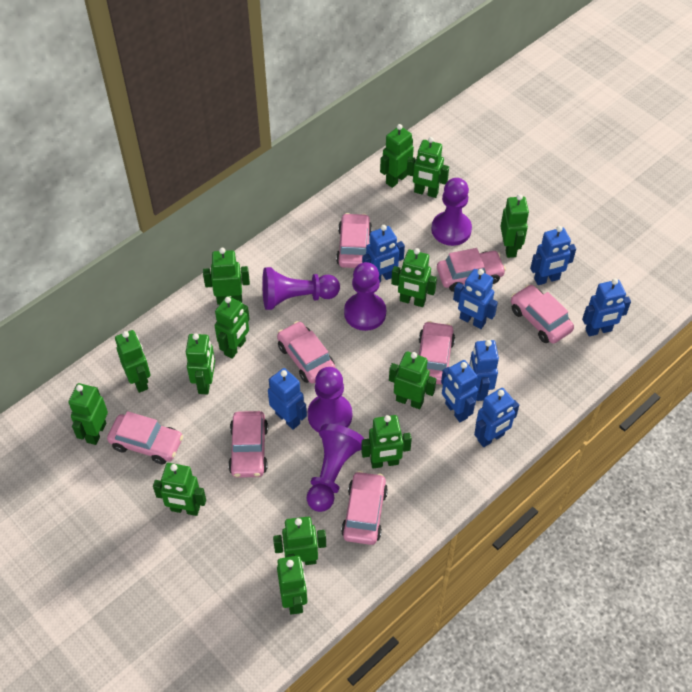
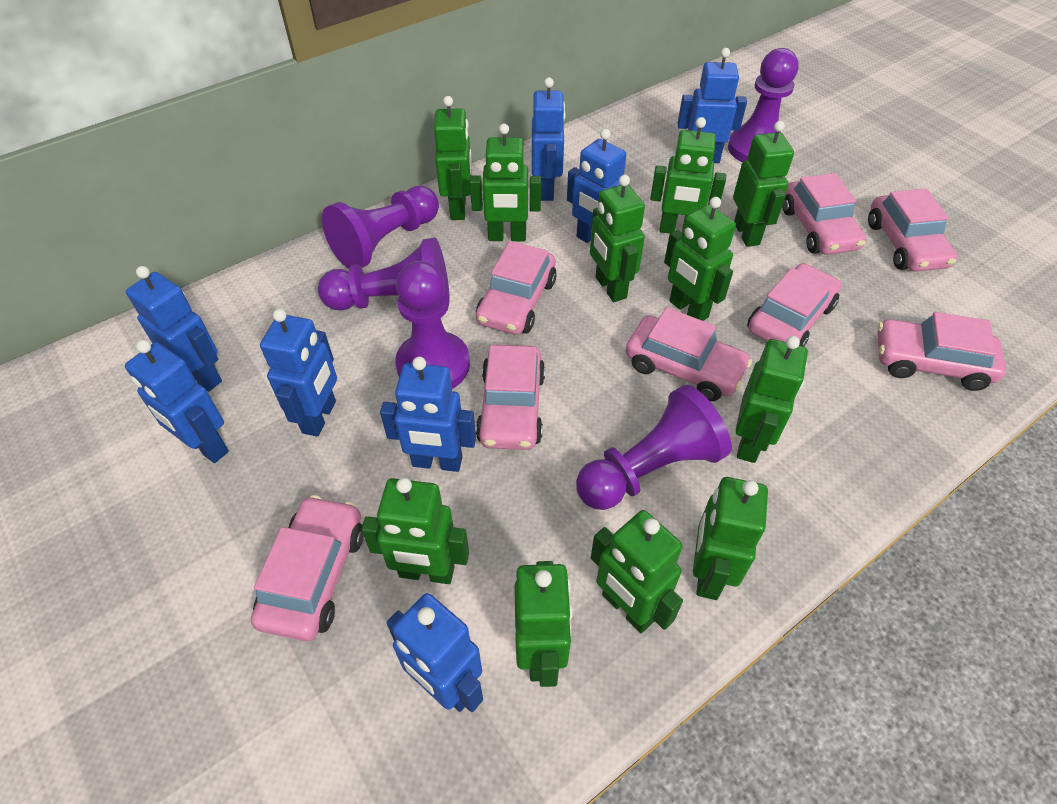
green robot: 14 -> 11

